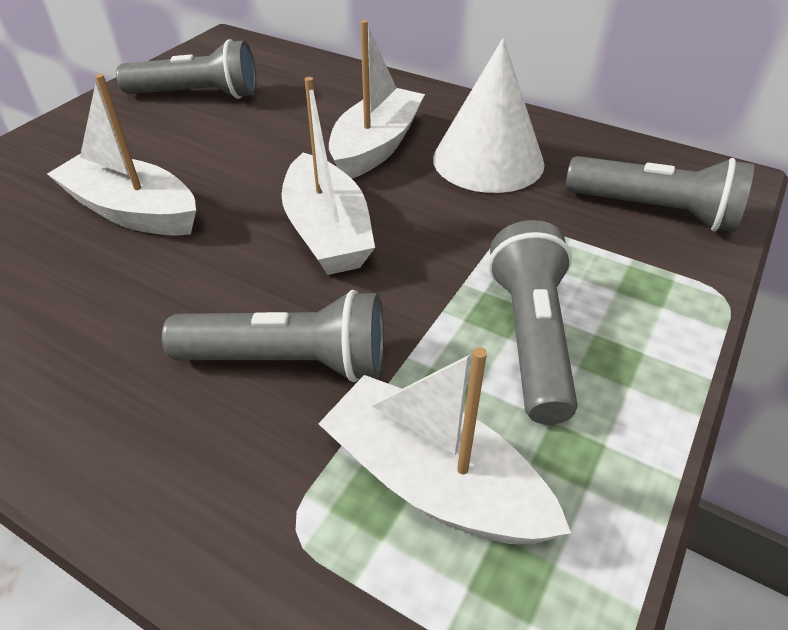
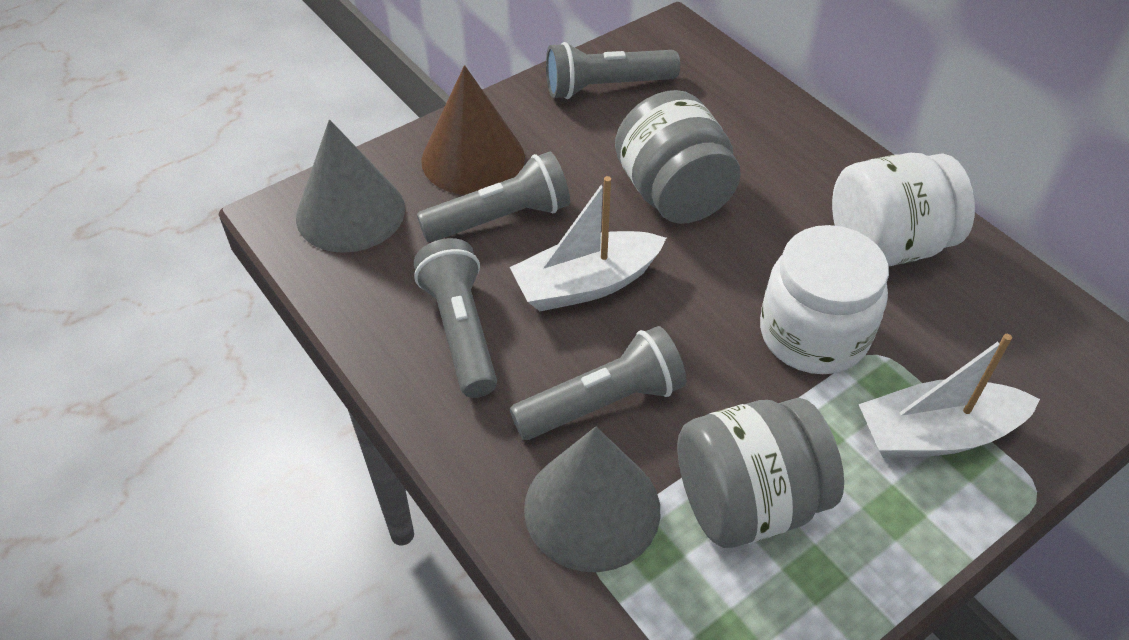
brown cone: 0 -> 1
grey cone: 0 -> 2
grey jar: 0 -> 2
white boat: 4 -> 2
white cone: 1 -> 0
white jar: 0 -> 2

